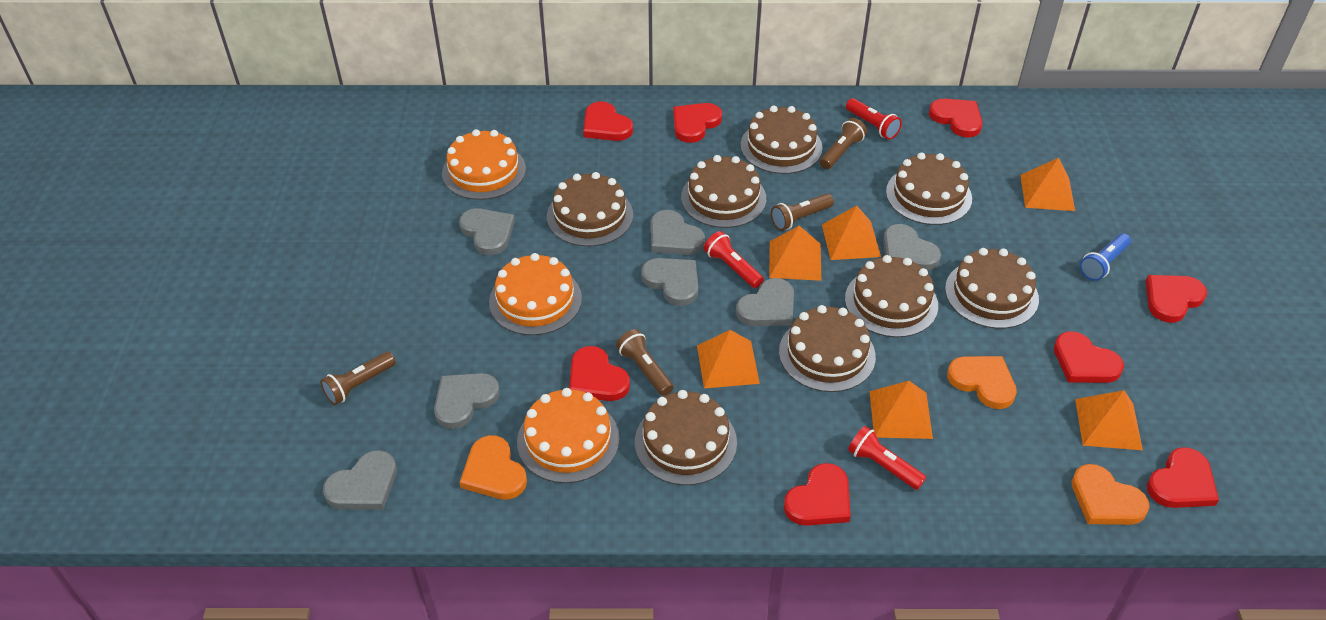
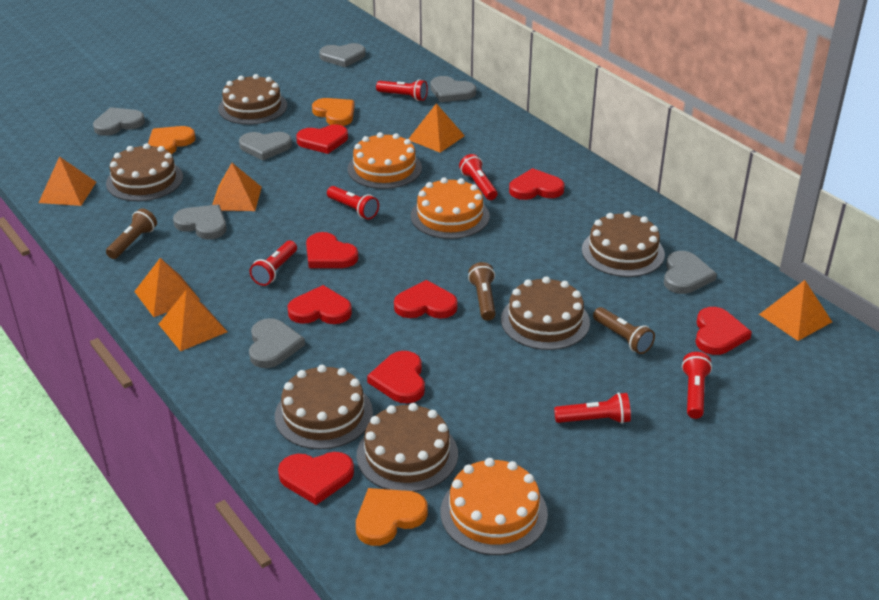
blue flashlight: 1 -> 0
brown cake: 8 -> 6
brown flashlight: 4 -> 3
red flashlight: 3 -> 6

